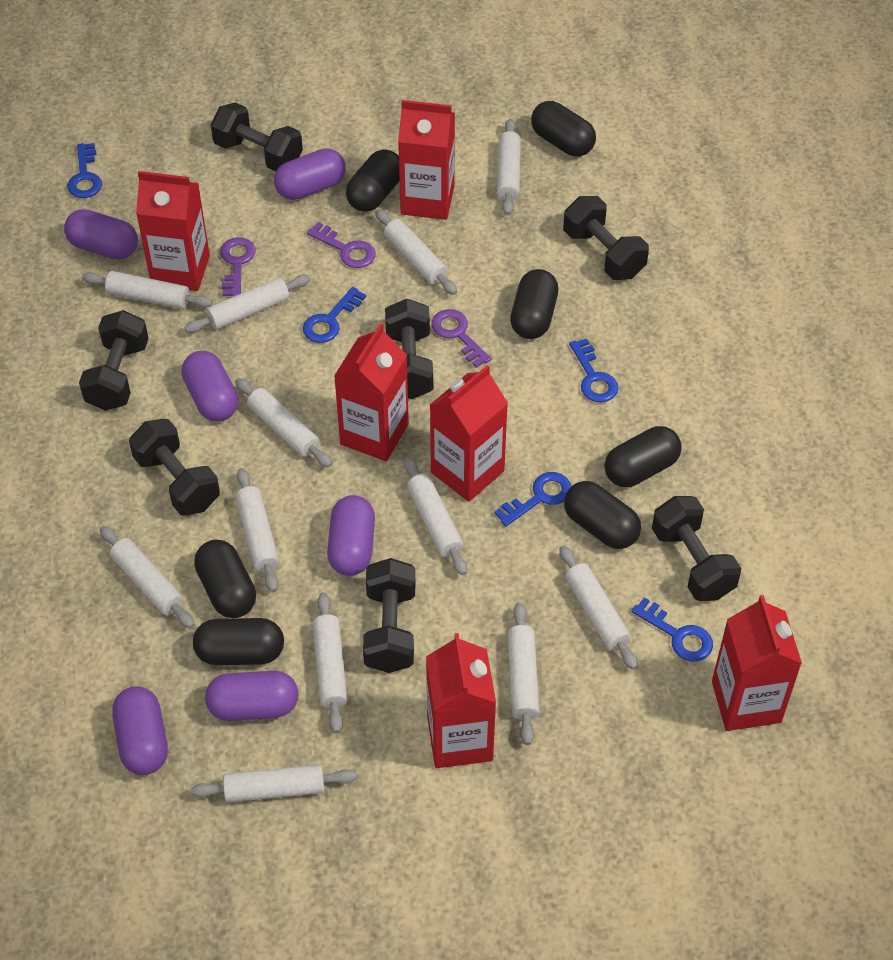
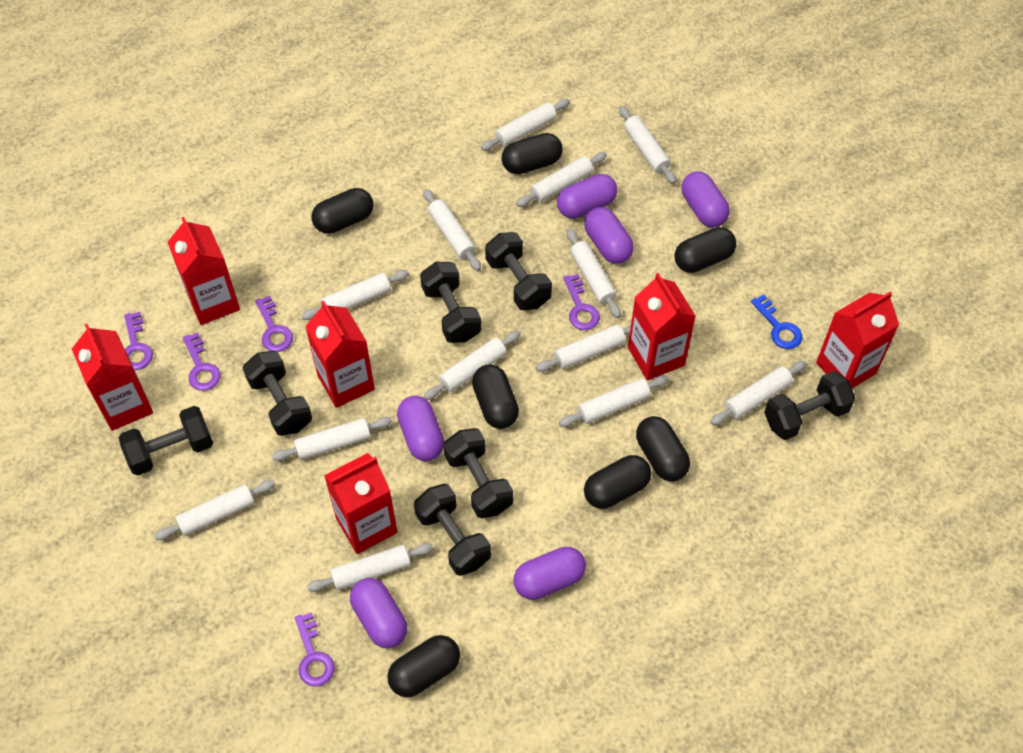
blue key: 5 -> 1
purple key: 3 -> 5
white rolling pin: 12 -> 13

